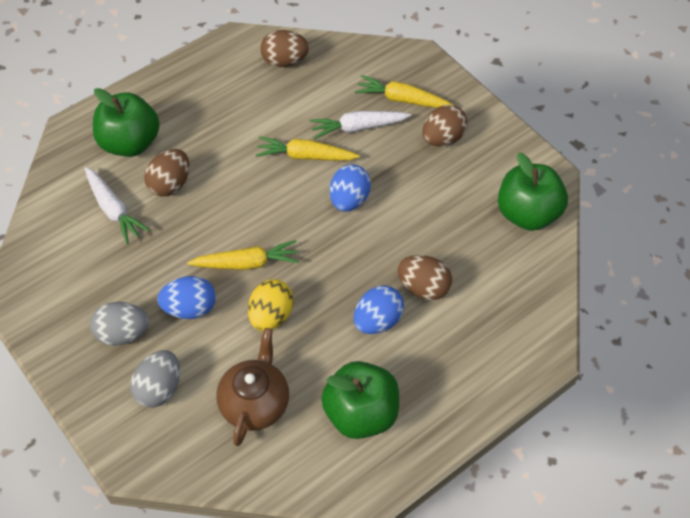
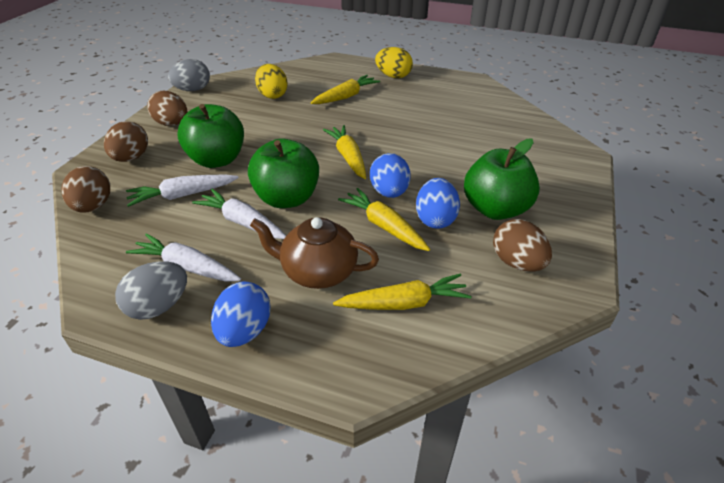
white carrot: 2 -> 3
yellow carrot: 3 -> 4
yellow egg: 1 -> 2

